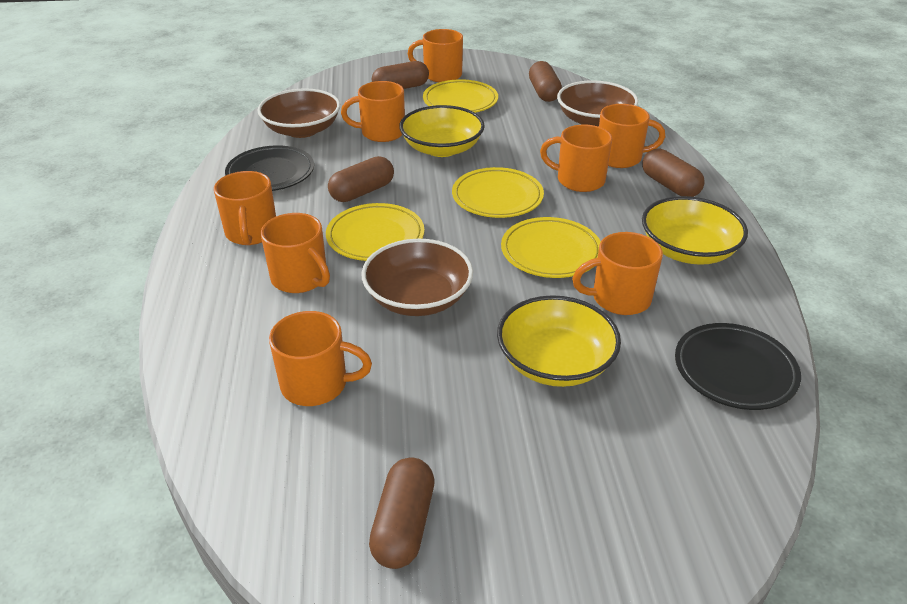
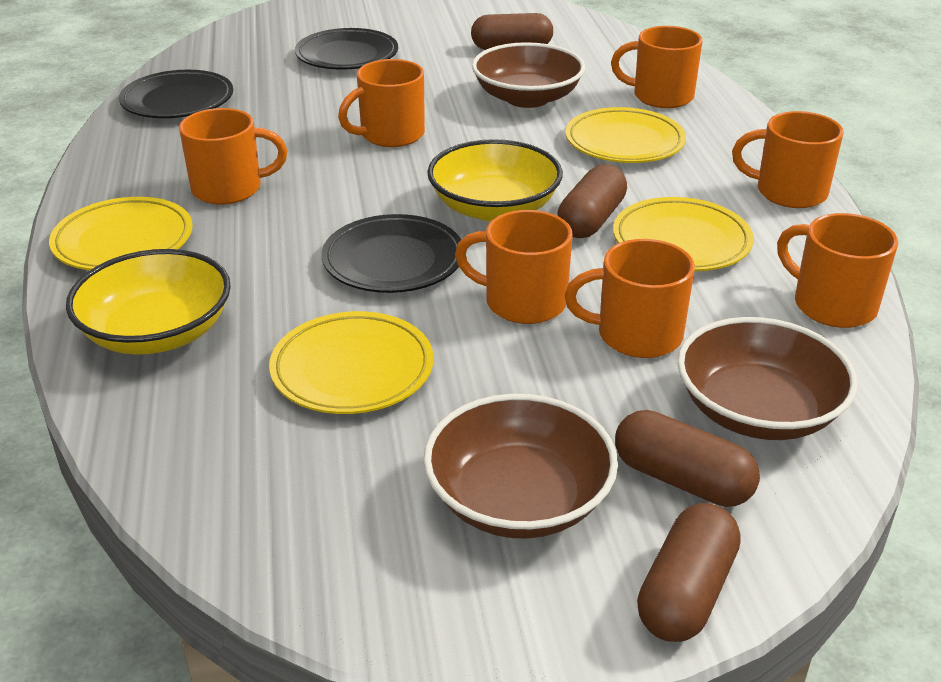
black plate: 2 -> 3
brown capsule: 5 -> 4
orange mug: 8 -> 7
yellow bowl: 3 -> 2

